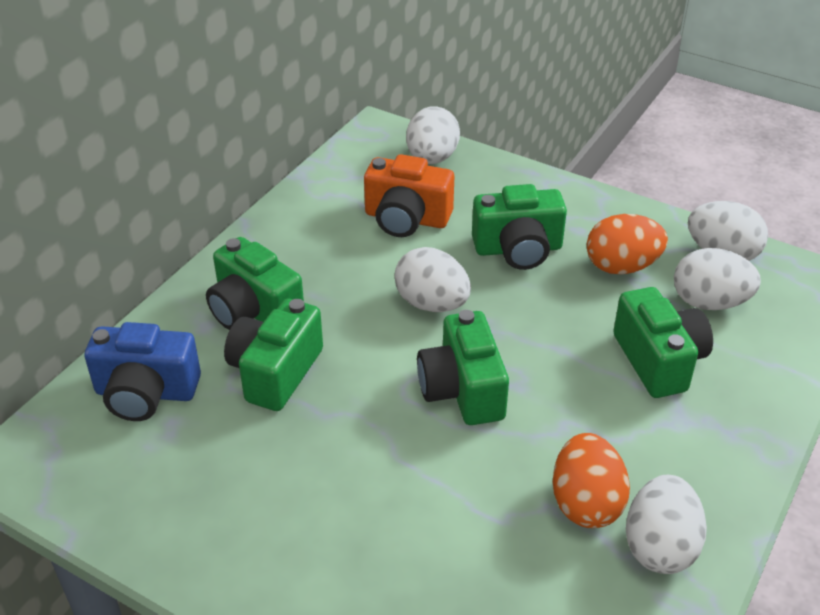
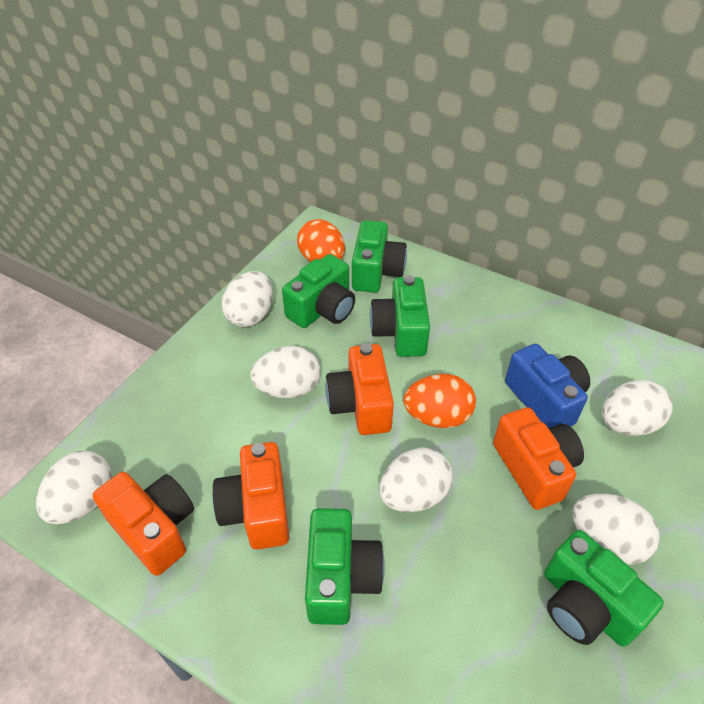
orange camera: 1 -> 4
white egg: 5 -> 6

